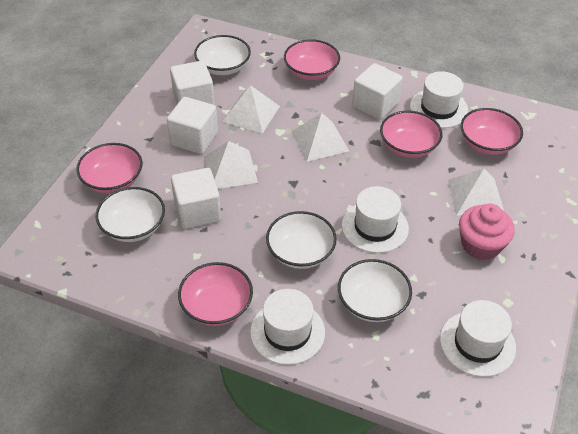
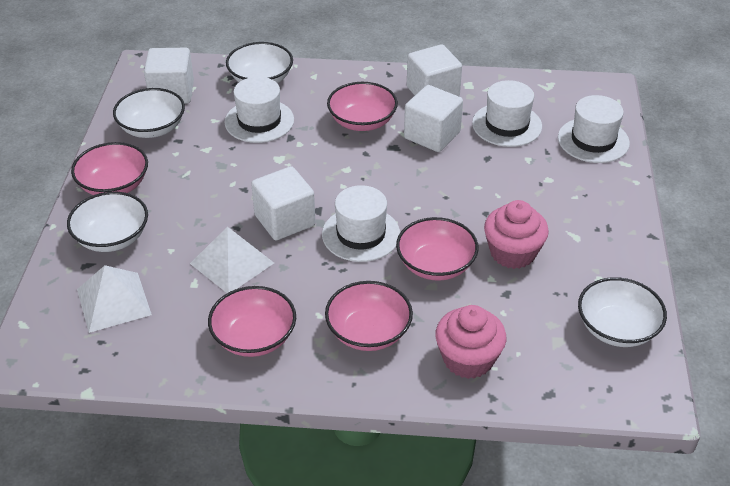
pink cupcake: 1 -> 2
white pyramid: 4 -> 2

